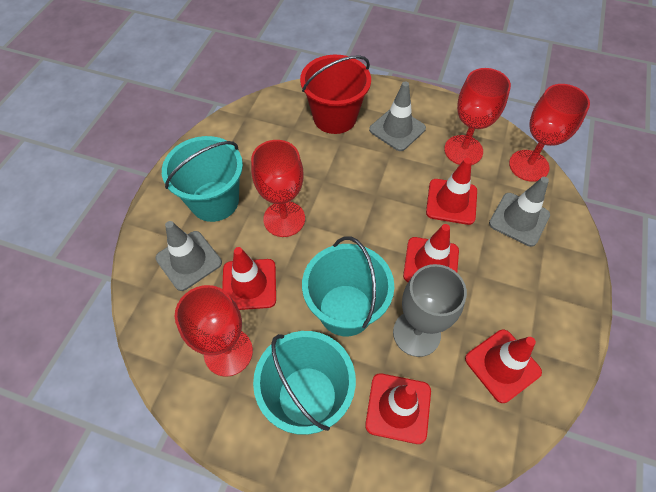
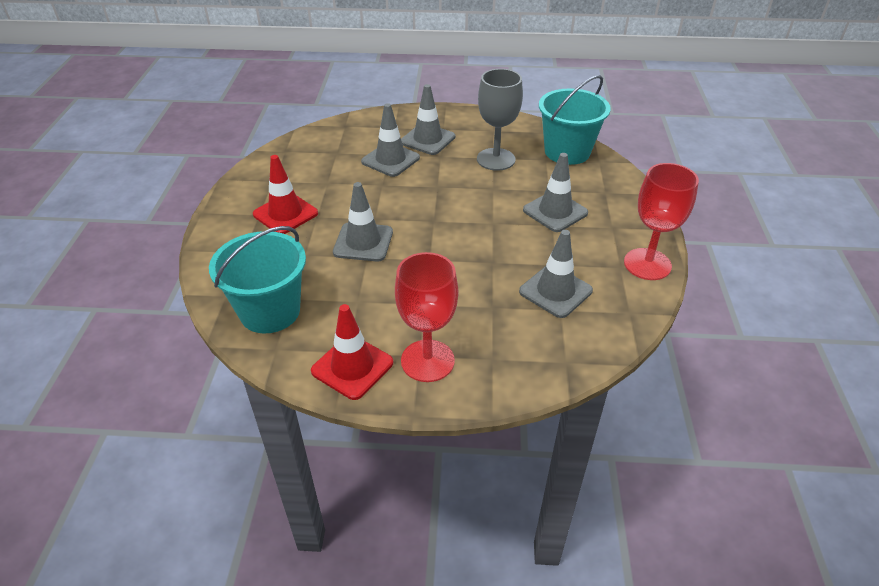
grey traffic cone: 3 -> 5
red bucket: 1 -> 0
red goblet: 4 -> 2
red traffic cone: 5 -> 2
turquoise bucket: 3 -> 2

